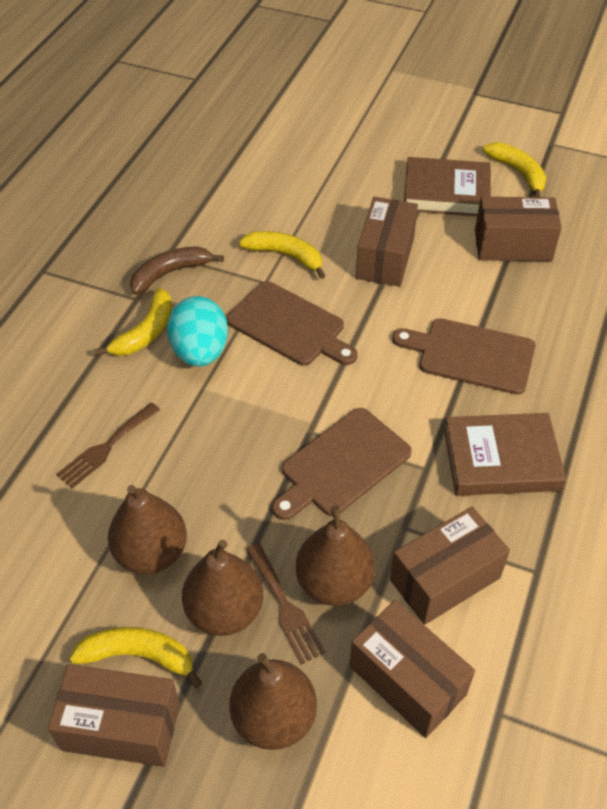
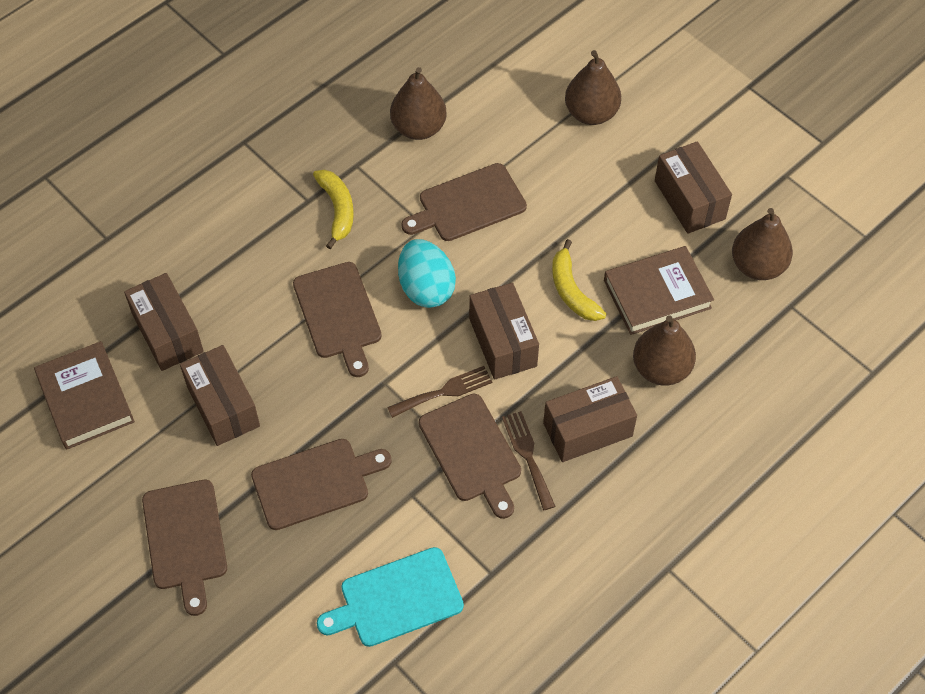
brown banana: 1 -> 0
brown cutting board: 3 -> 5
turquoise cutting board: 0 -> 1
yellow banana: 4 -> 2

